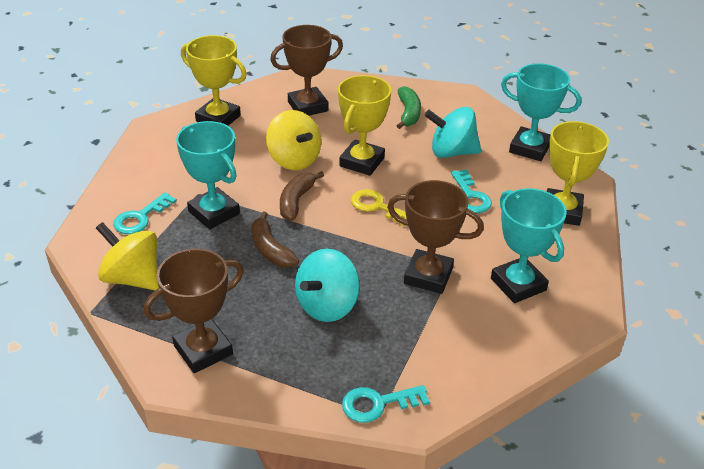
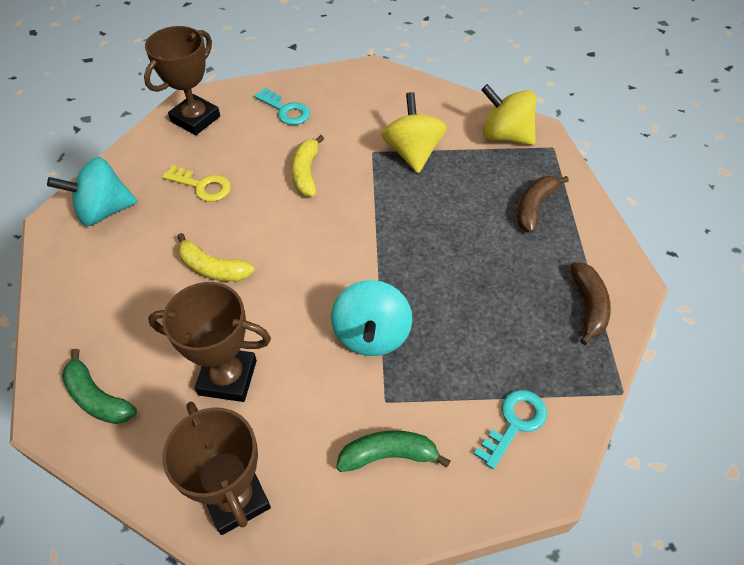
green banana: 1 -> 2
turquoise key: 3 -> 2
turquoise trophy: 3 -> 0
yellow banana: 0 -> 2
yellow trophy: 3 -> 0

